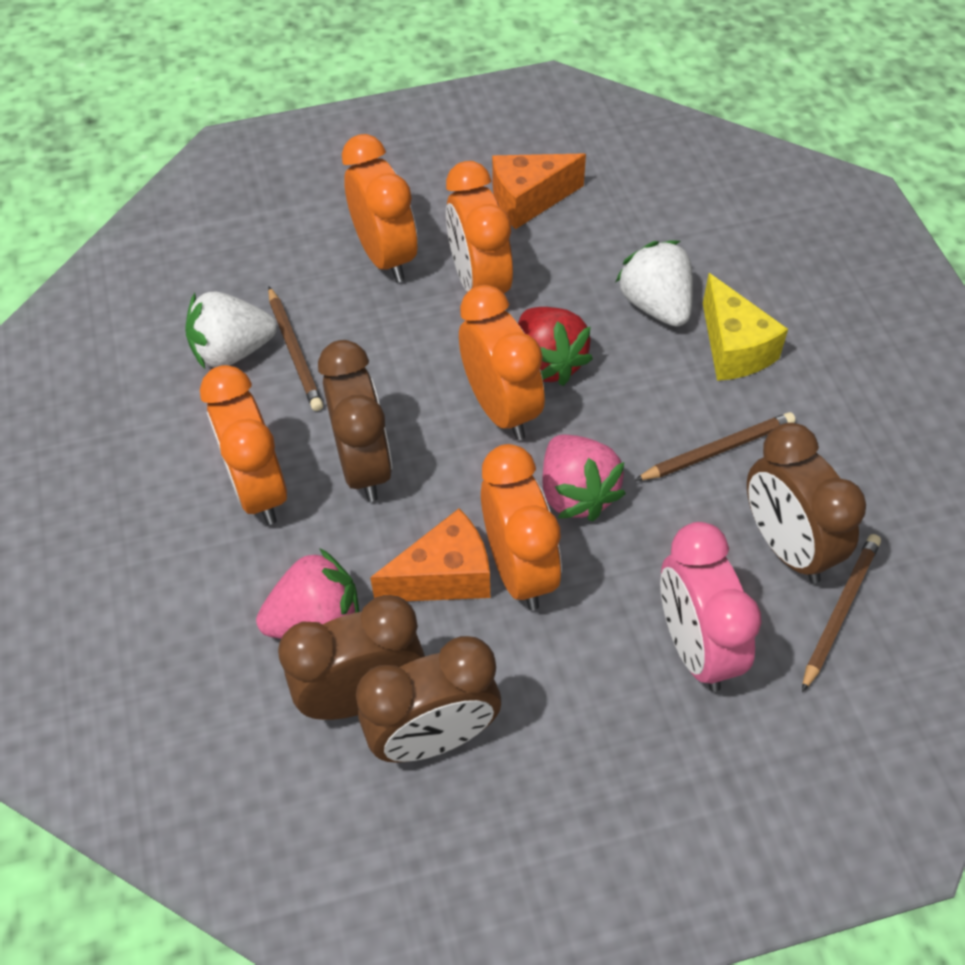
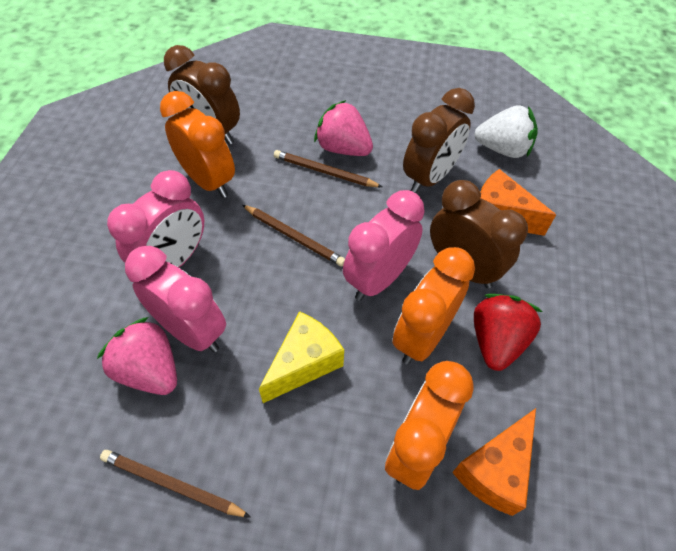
brown clock: 4 -> 3
orange clock: 5 -> 3
pink clock: 1 -> 3
white strawberry: 2 -> 1

